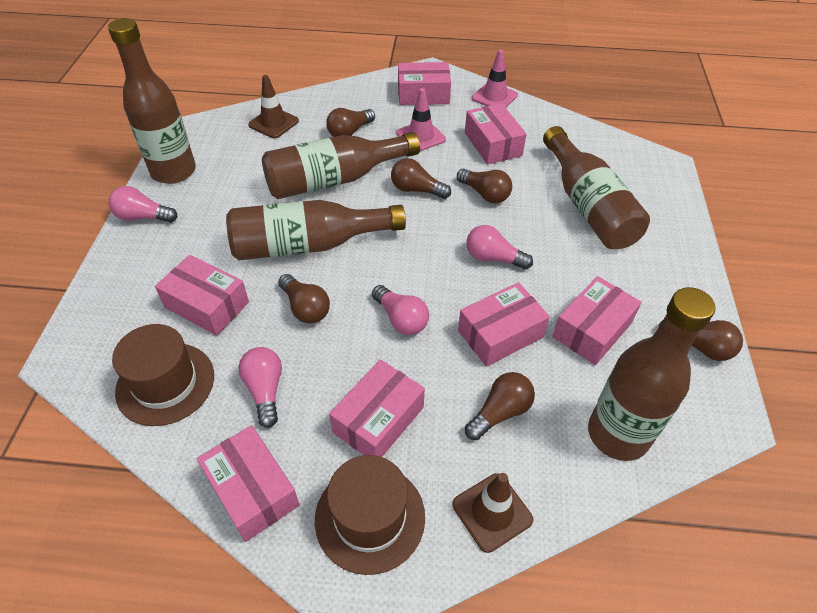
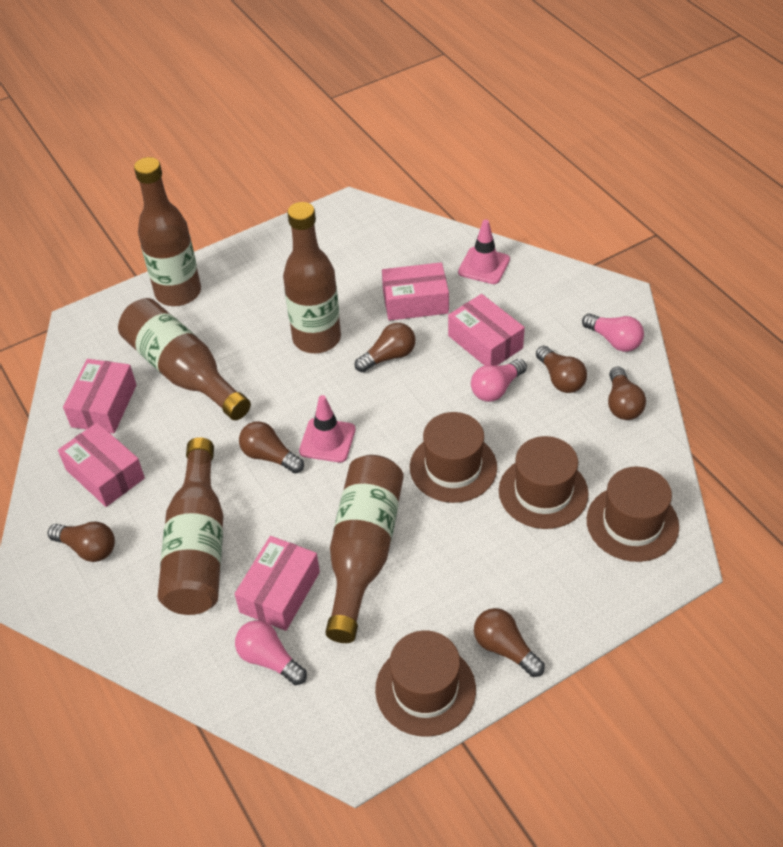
brown hat: 2 -> 4
brown traffic cone: 2 -> 0
pink box: 7 -> 5
pink light bulb: 4 -> 3

